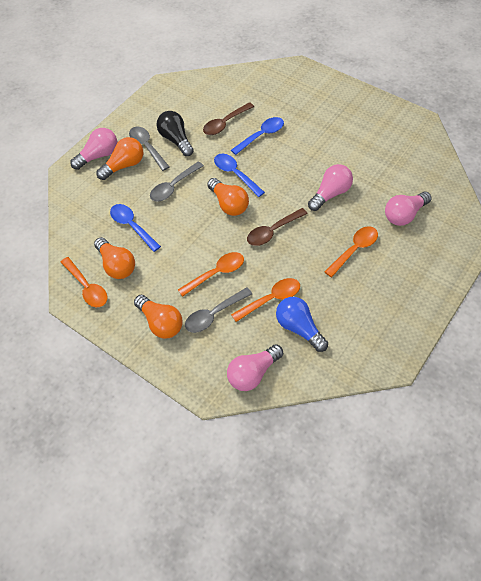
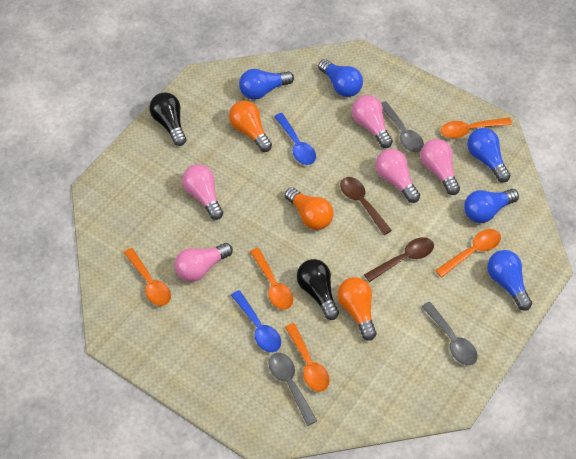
black light bulb: 1 -> 2
blue light bulb: 1 -> 5
blue spoon: 3 -> 2
orange light bulb: 4 -> 3
orange spoon: 4 -> 5
pink light bulb: 4 -> 5

